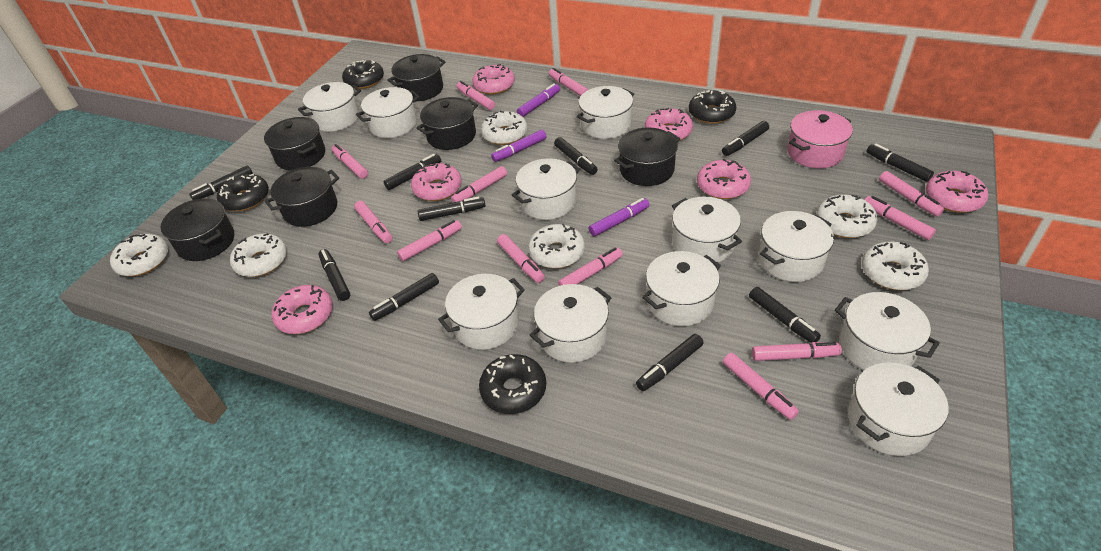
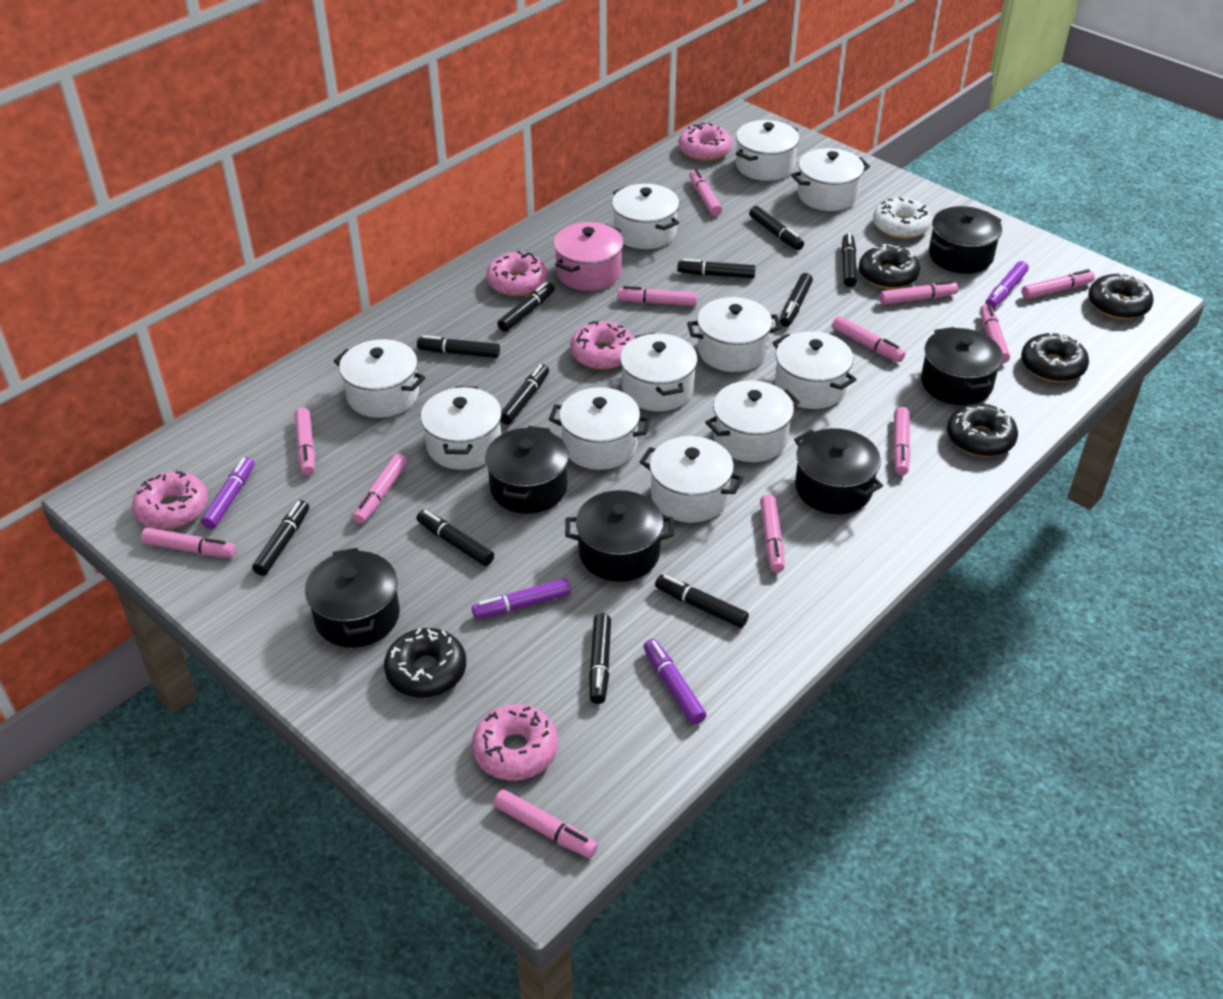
black donut: 4 -> 5
black marker: 10 -> 11
pink donut: 6 -> 5
purple marker: 3 -> 4
white donut: 6 -> 1

